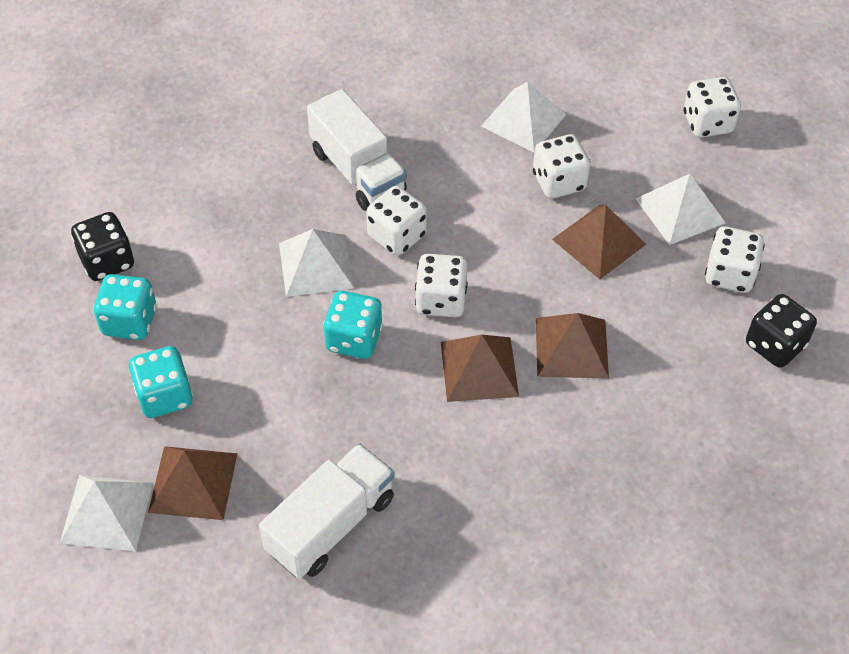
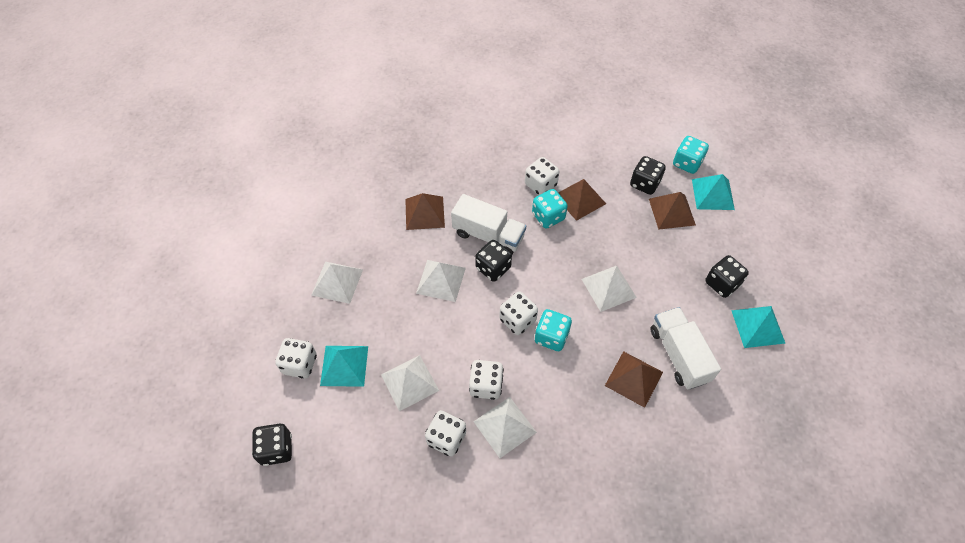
black dice: 2 -> 4
turquoise pyramid: 0 -> 3
white pyramid: 4 -> 5

